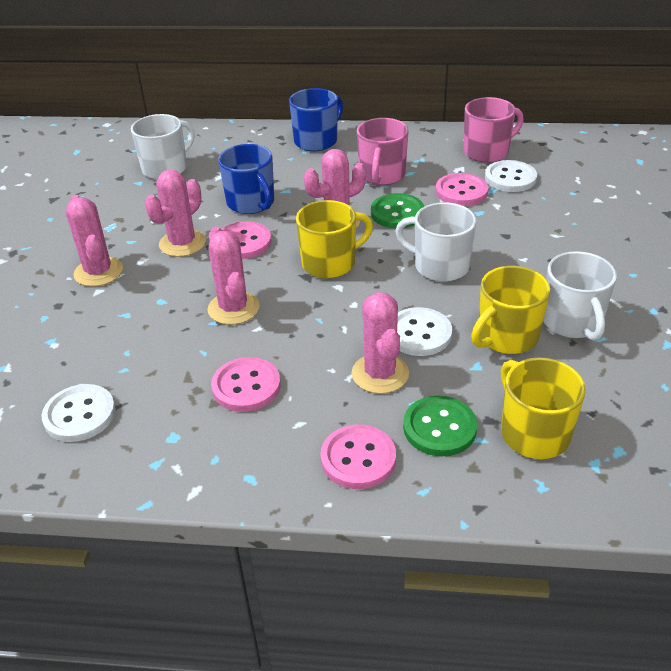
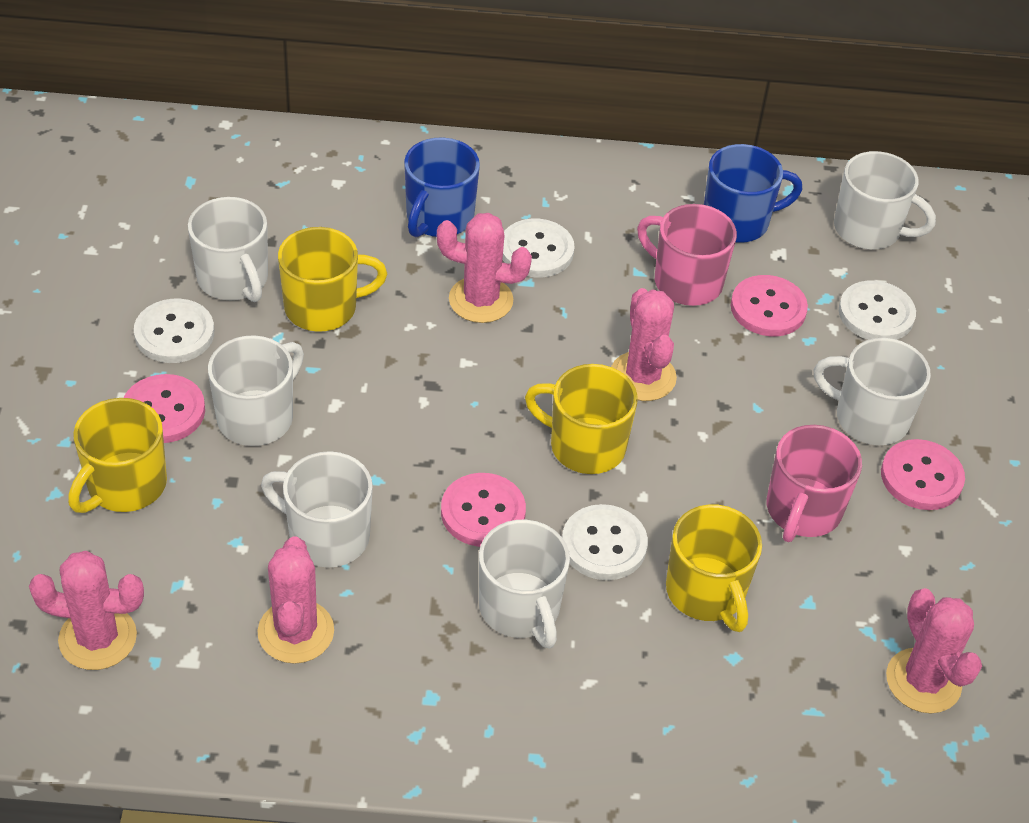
green button: 2 -> 0
white button: 3 -> 4
white mug: 3 -> 6
yellow mug: 3 -> 4

